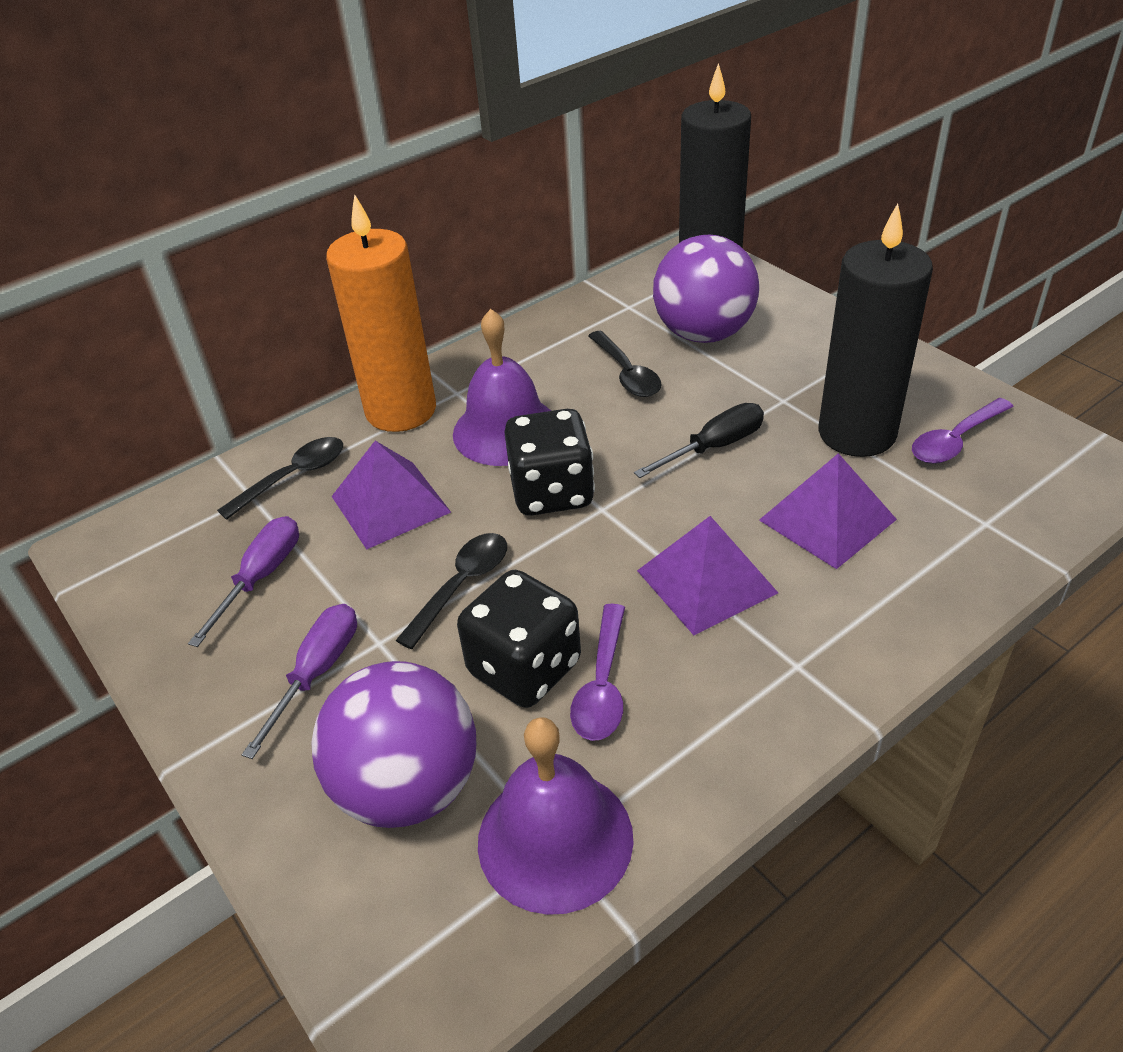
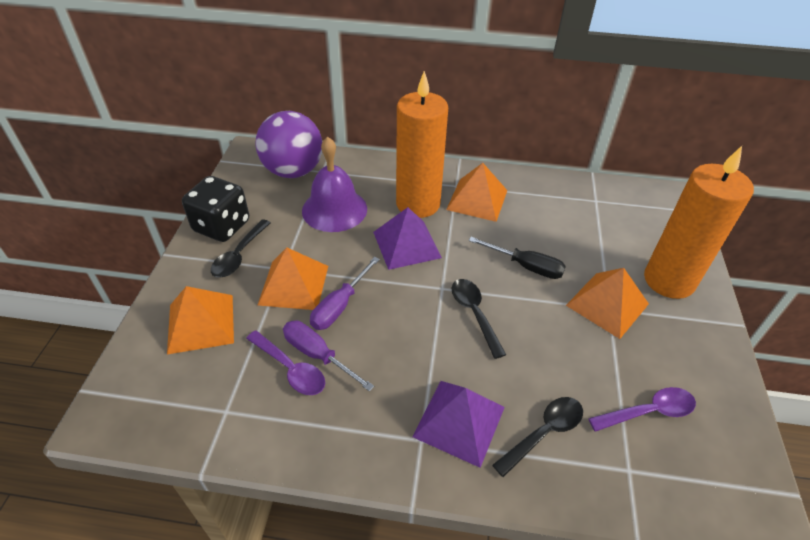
black candle: 2 -> 0
black dice: 2 -> 1
orange candle: 1 -> 2
orange pyramid: 0 -> 4
purple ball: 2 -> 1
purple bell: 2 -> 1
purple pyramid: 3 -> 2

